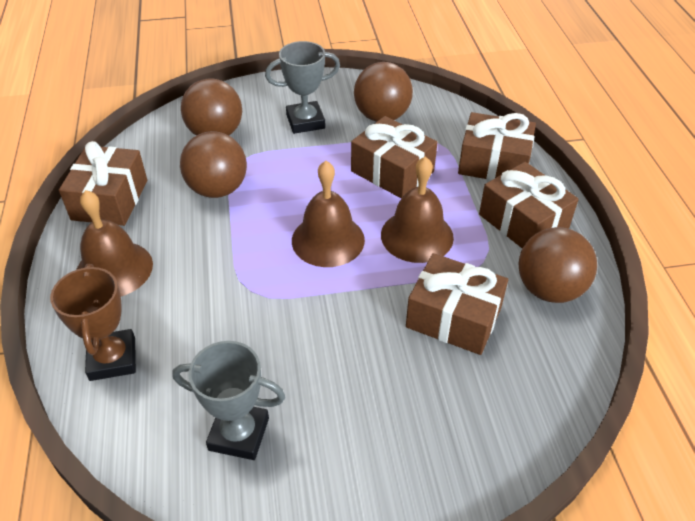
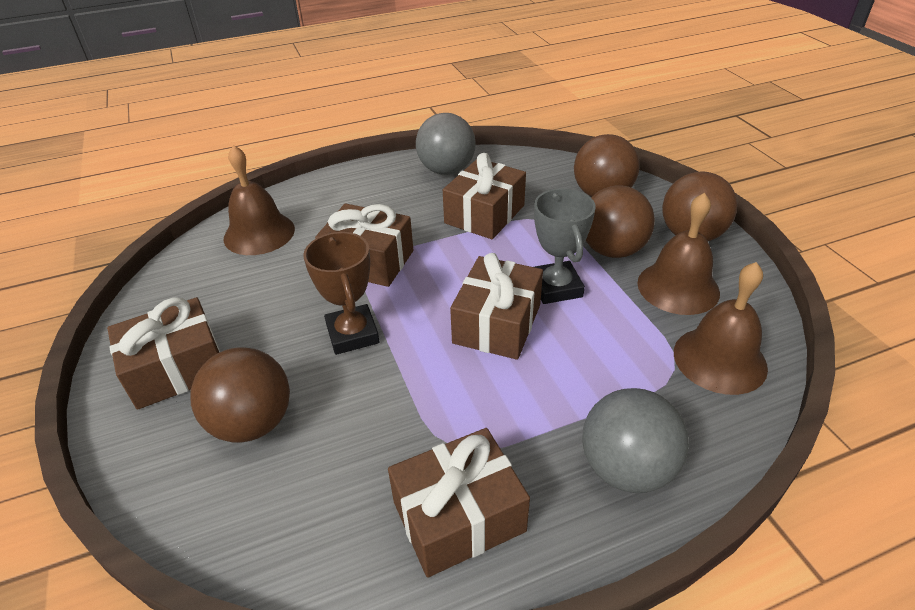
grey ball: 0 -> 2
grey trophy: 2 -> 1

